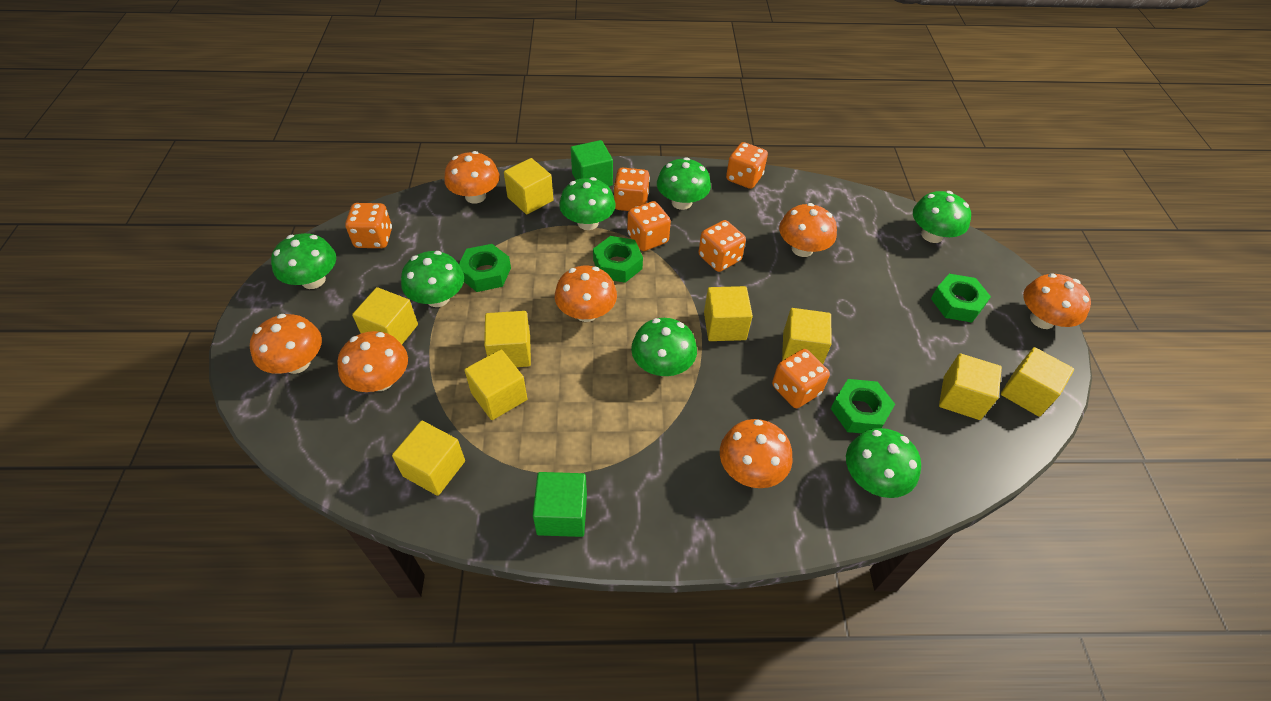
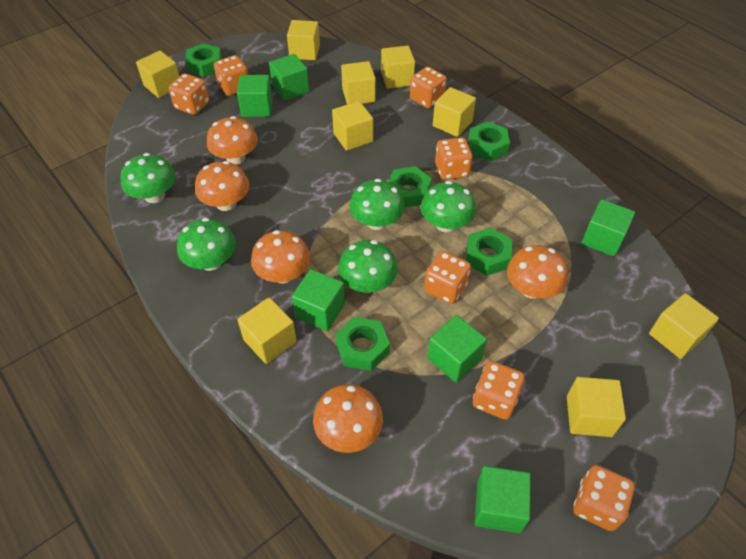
green cube: 2 -> 6
green mushroom: 7 -> 5
green nut: 4 -> 5
orange dice: 6 -> 7
orange mushroom: 7 -> 5

